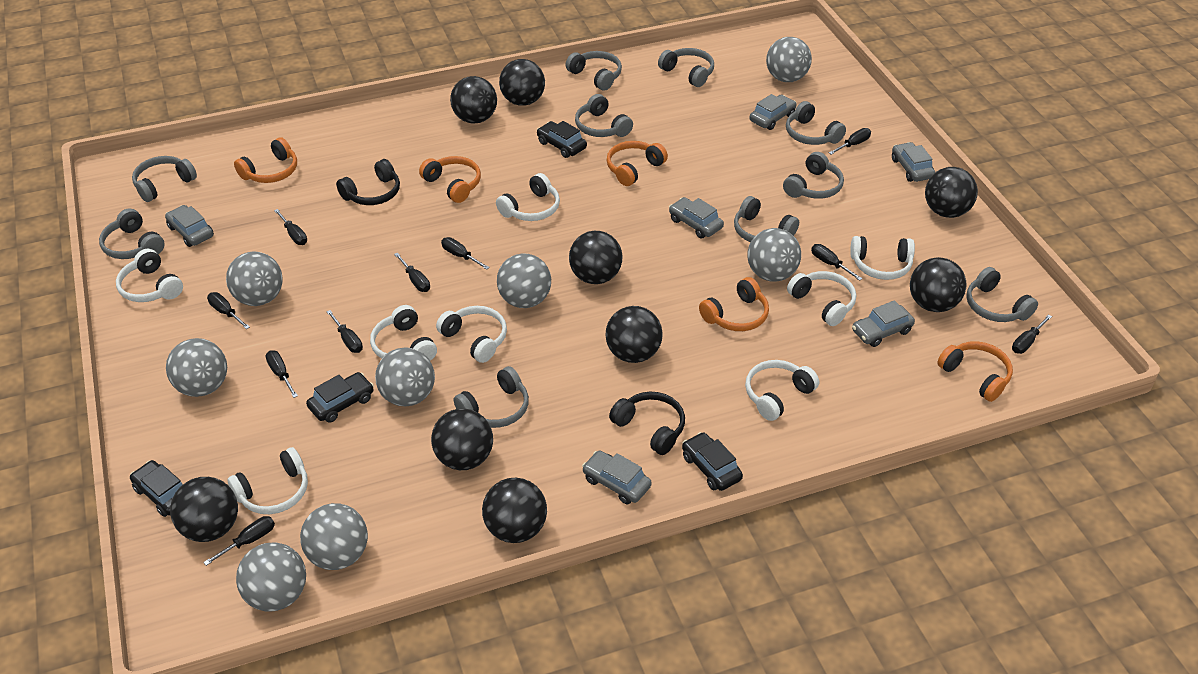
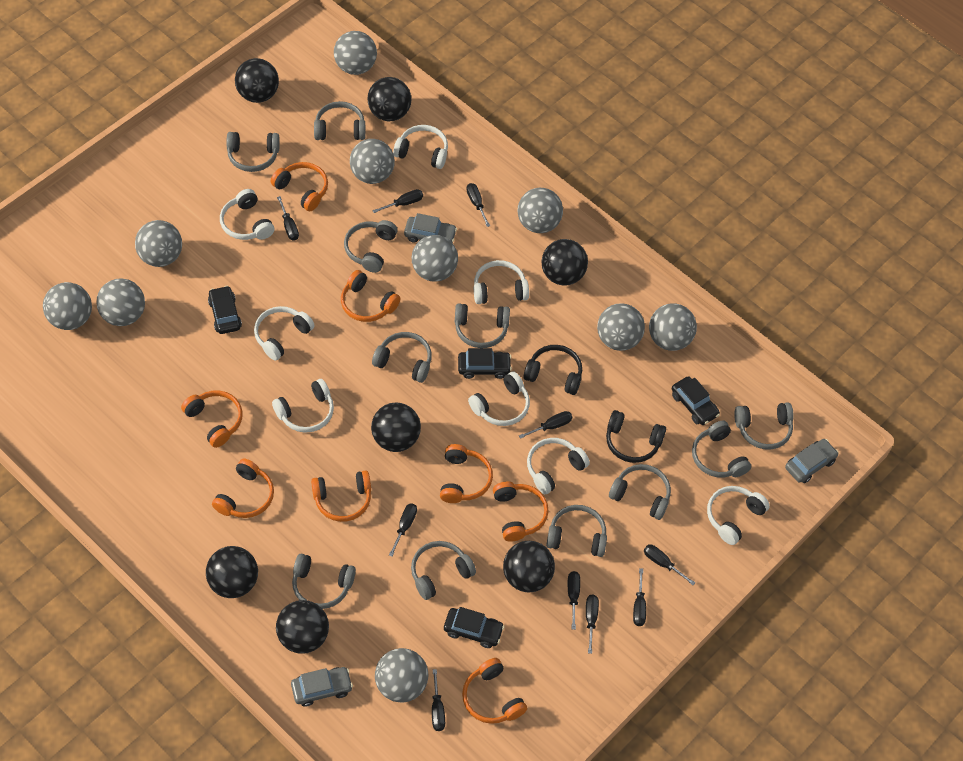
black ball: 9 -> 7
grey ball: 8 -> 10
grey car: 6 -> 3
grey headphones: 10 -> 11
orange headphones: 5 -> 8

